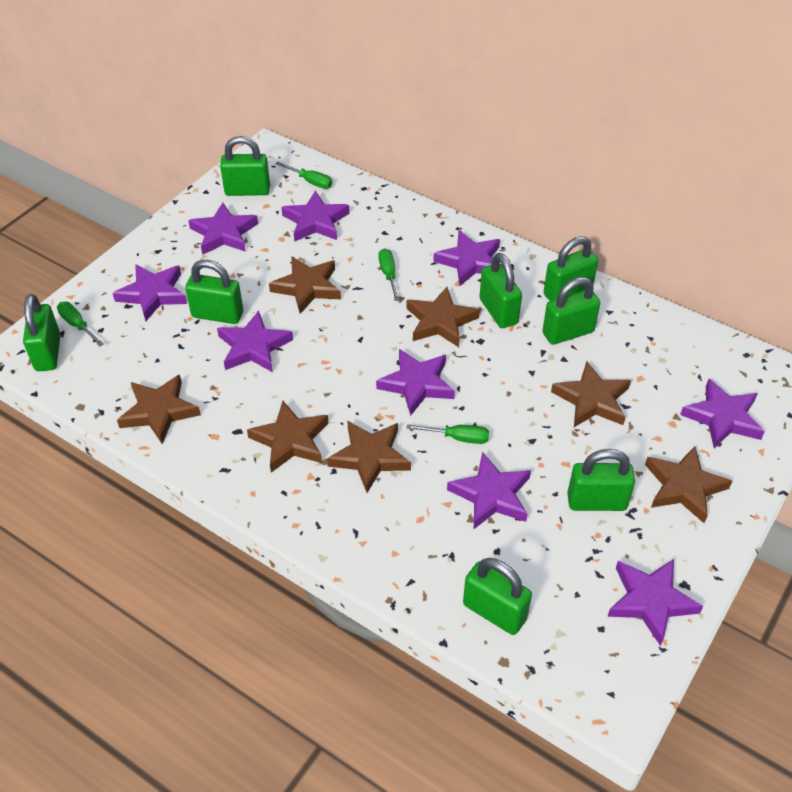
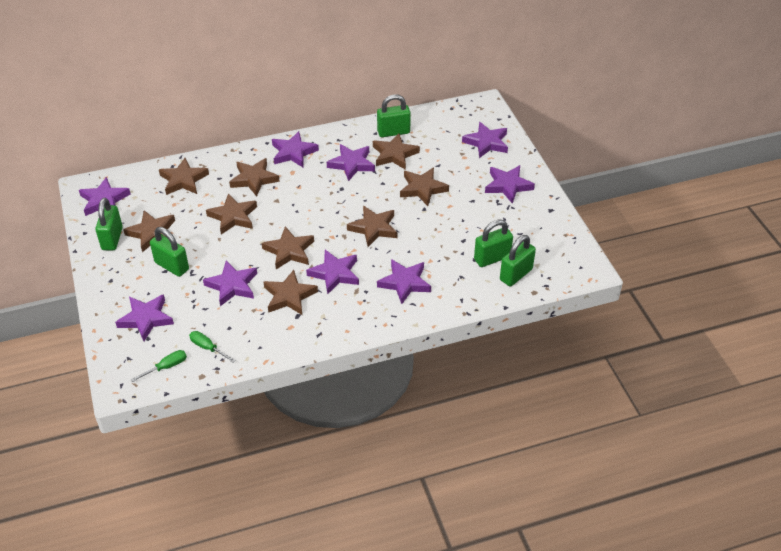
brown star: 7 -> 9
green padlock: 8 -> 5
green screwdriver: 4 -> 2

